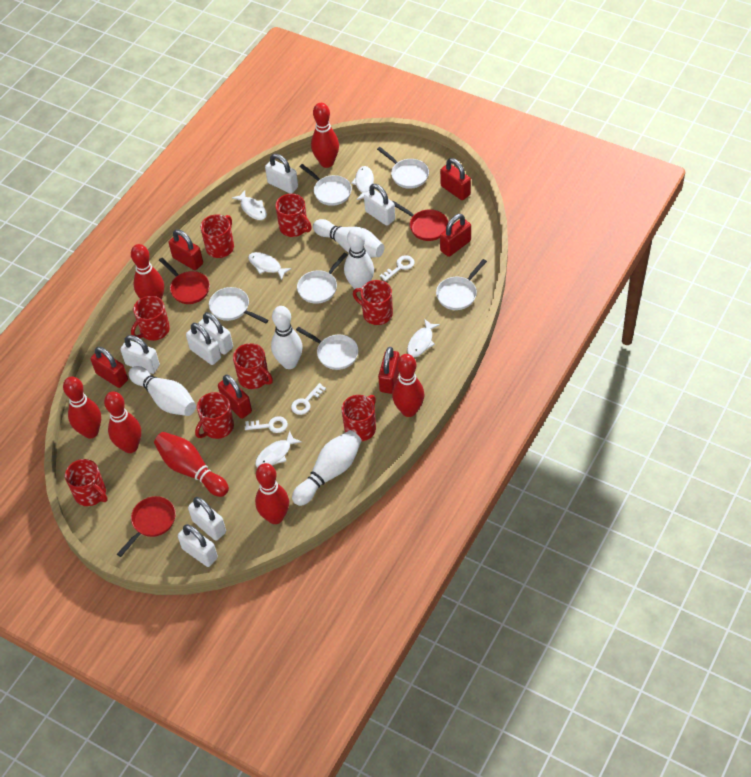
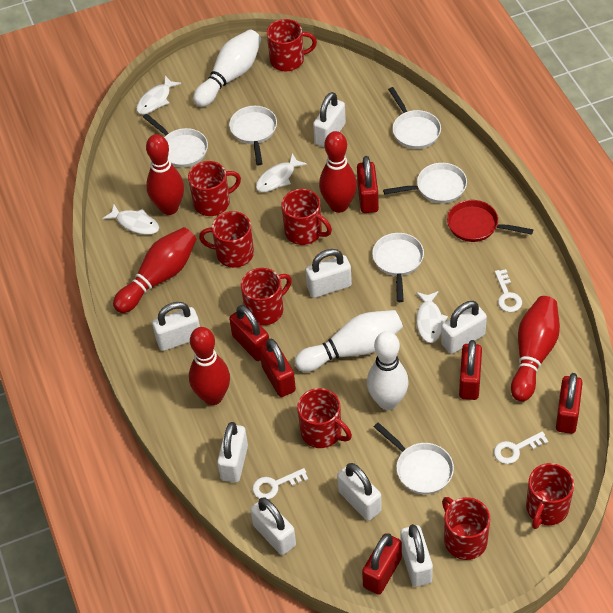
red bowling pin: 7 -> 5
red pan: 3 -> 1
white bowling pin: 5 -> 3
white fish: 5 -> 4
white padlock: 7 -> 8

